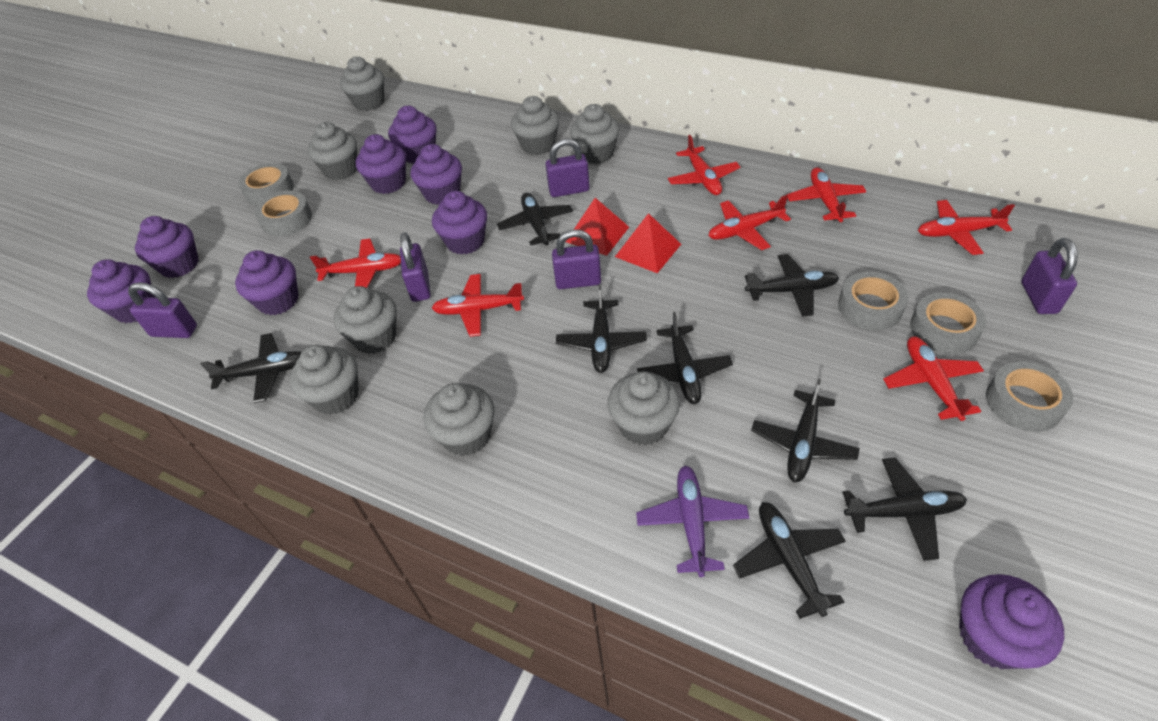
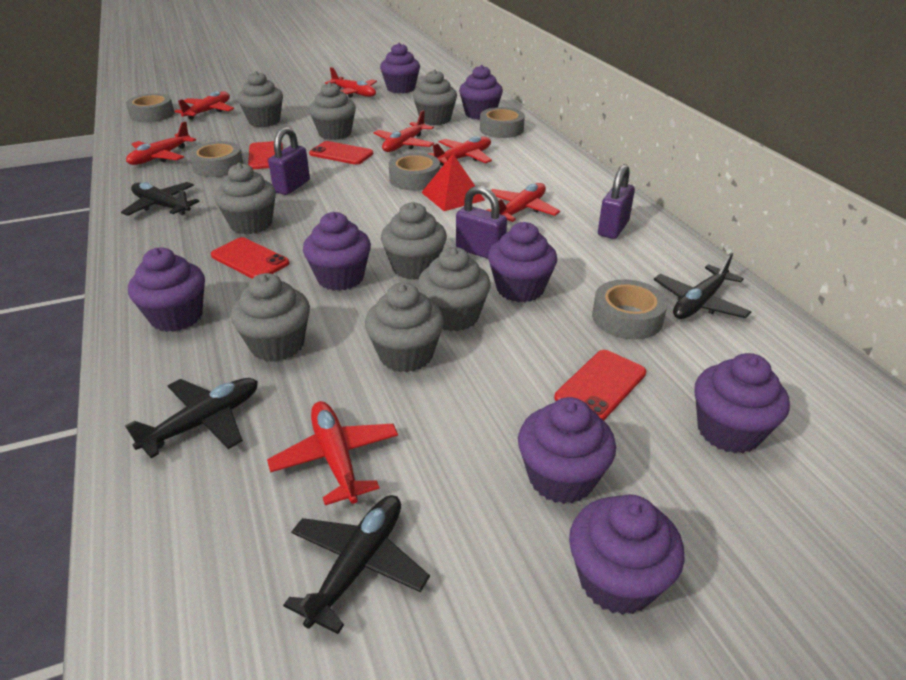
black plane: 8 -> 4
purple padlock: 5 -> 3
purple plane: 1 -> 0
red phone: 0 -> 4
red pyramid: 2 -> 1

